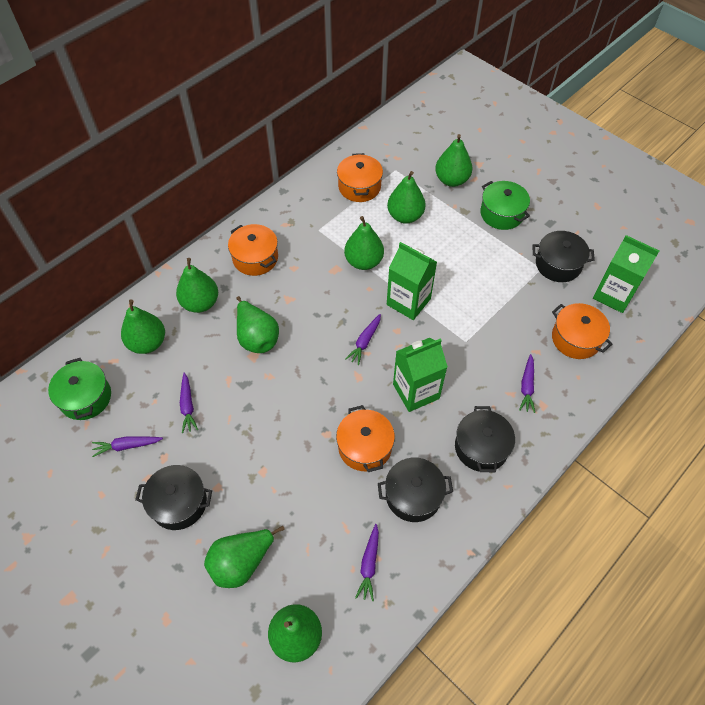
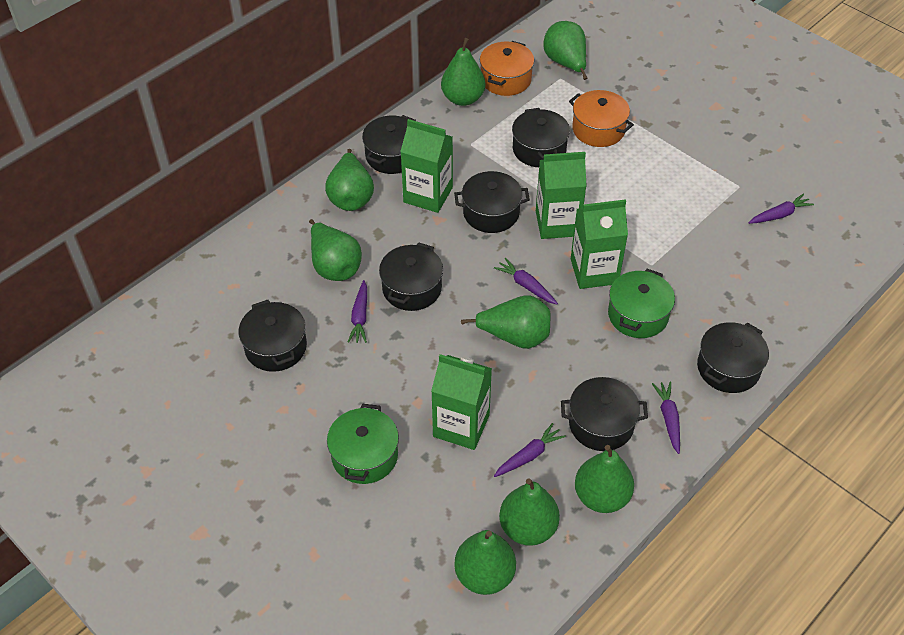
black pot: 4 -> 7
green carton: 3 -> 4
orange pot: 4 -> 2

